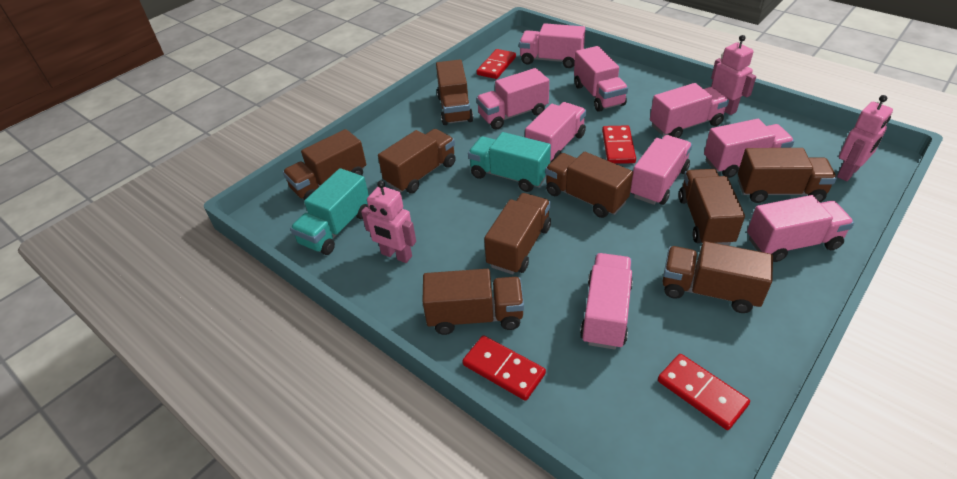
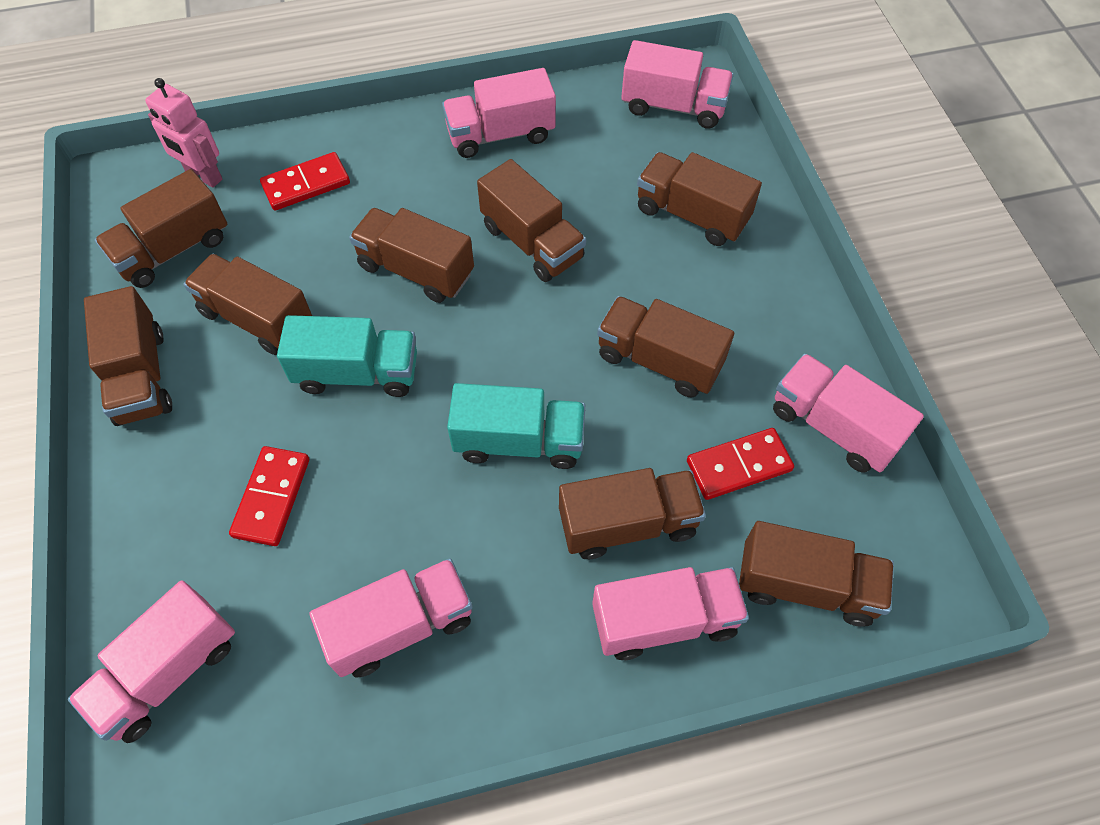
pink robot: 3 -> 1
pink truck: 9 -> 6
red domino: 4 -> 3

